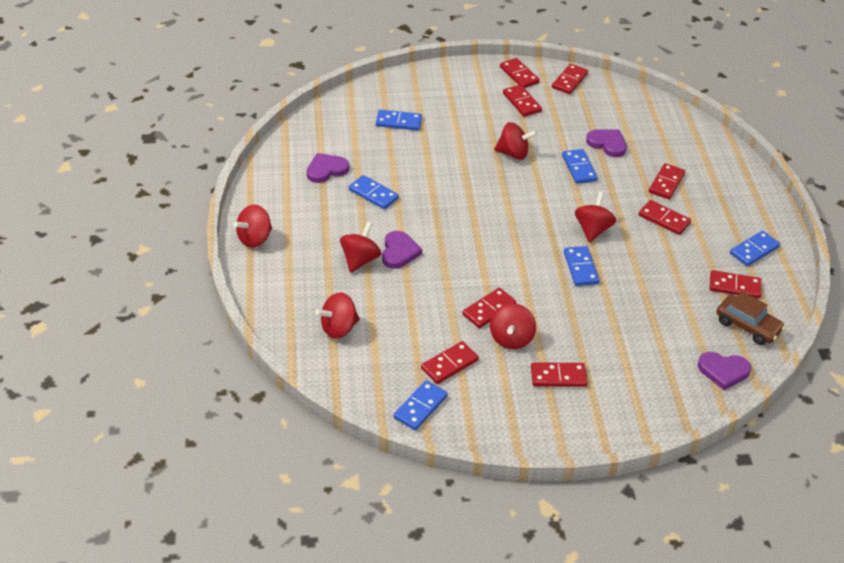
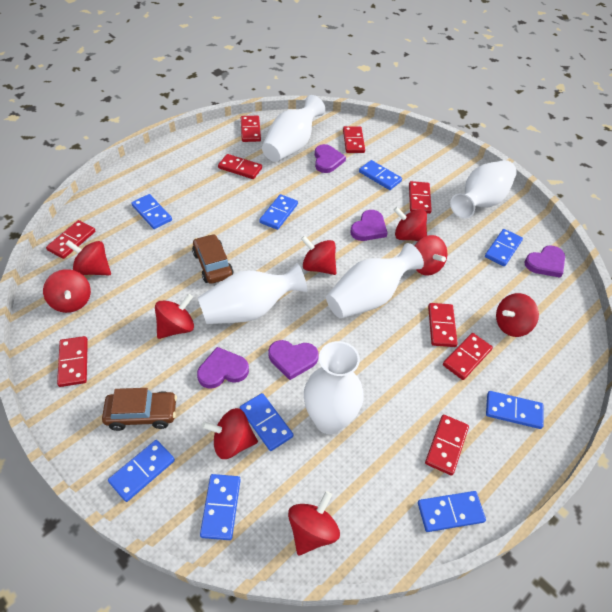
blue domino: 6 -> 9
brown car: 1 -> 2
purple heart: 4 -> 5
red spinning top: 6 -> 9
white vase: 0 -> 5

